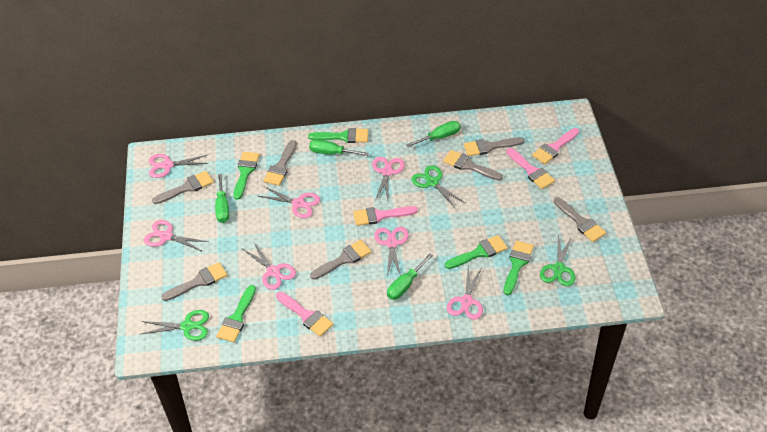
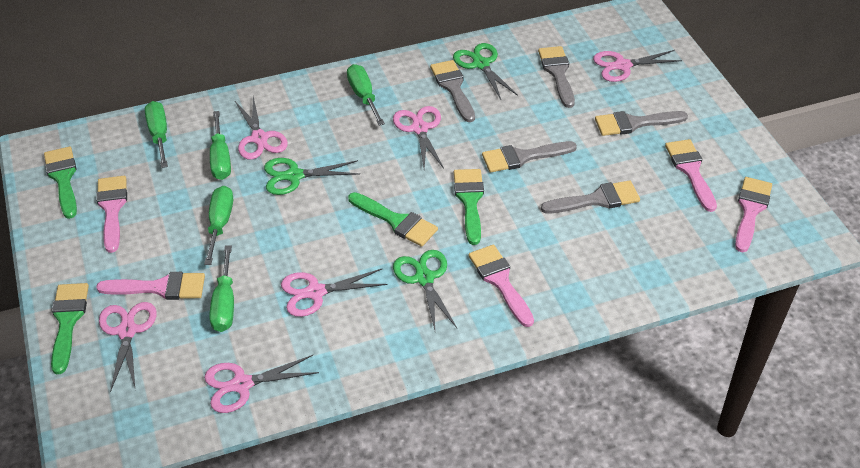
green brush: 5 -> 4
green screwdriver: 4 -> 5
grey brush: 7 -> 5
pink brush: 4 -> 5
pink scissors: 7 -> 6

